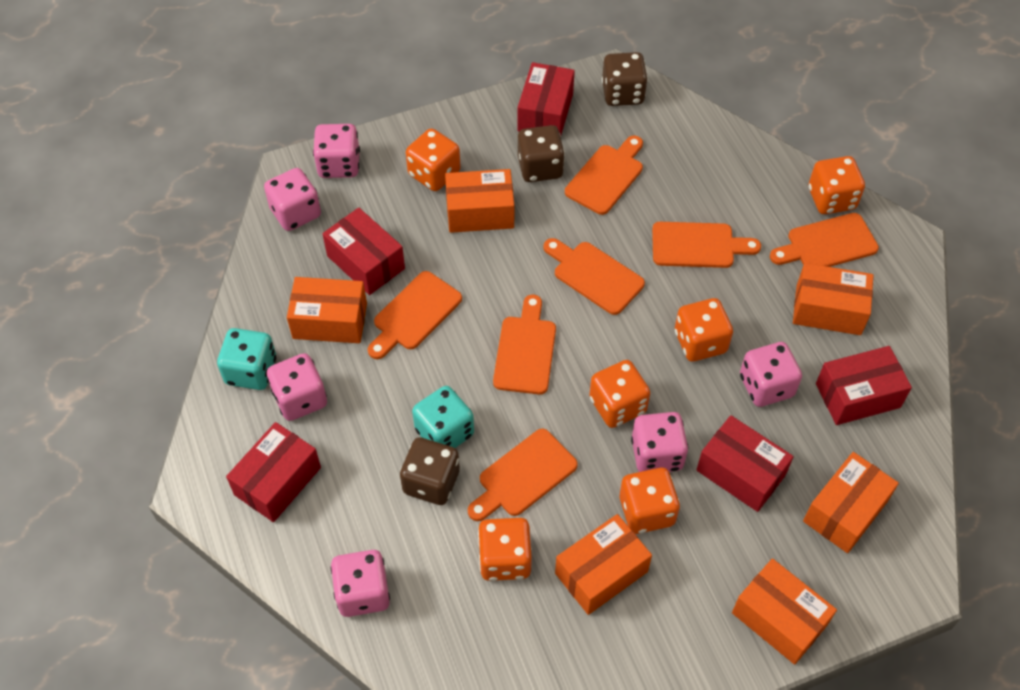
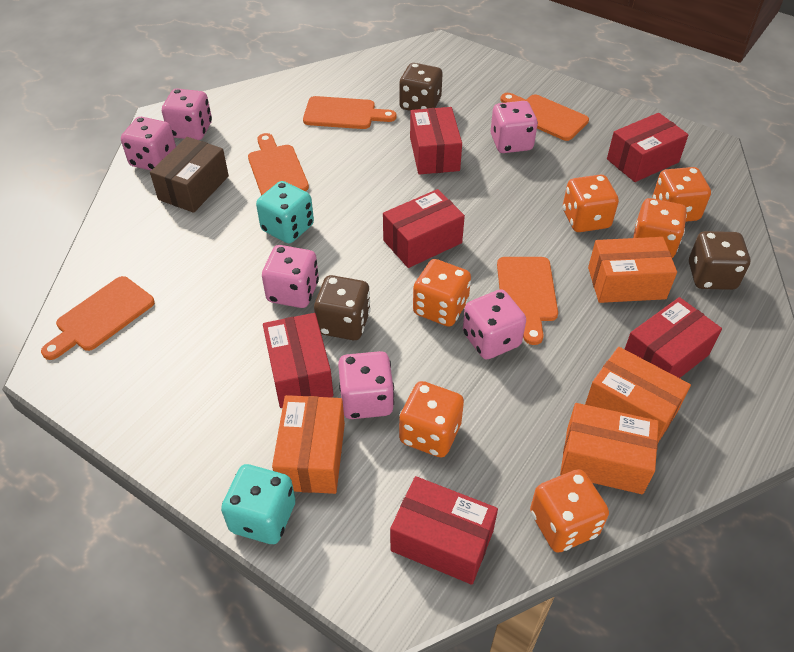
brown box: 0 -> 1
orange box: 6 -> 4
orange cutting board: 7 -> 5
red box: 5 -> 6

